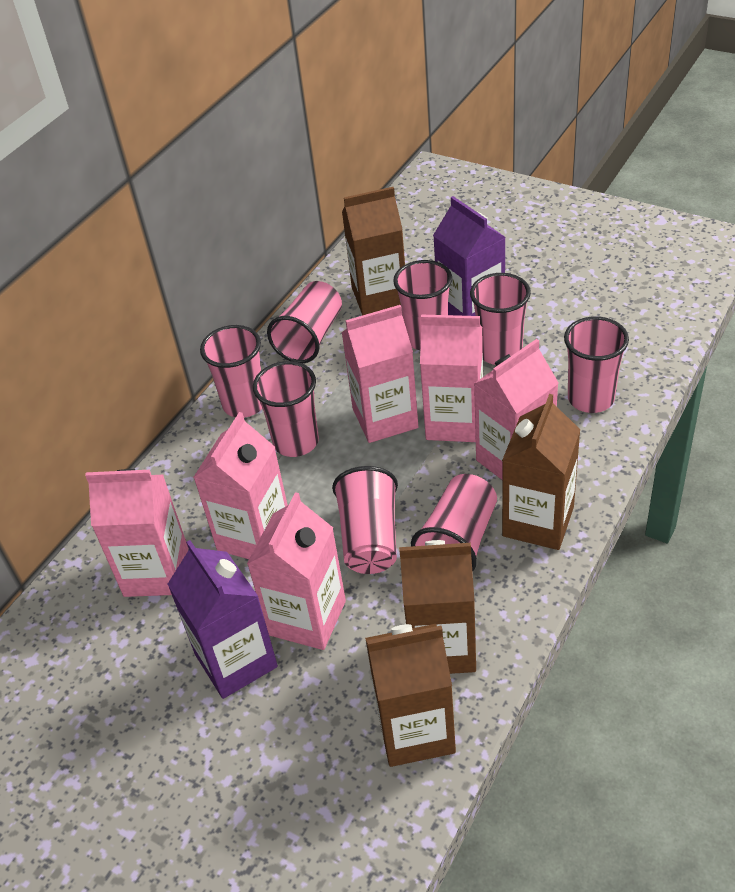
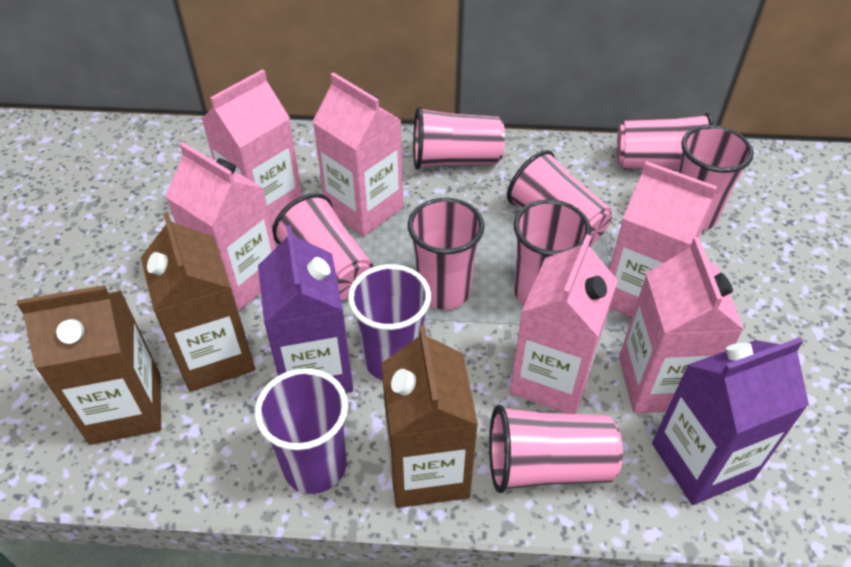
brown carton: 4 -> 3
purple cup: 0 -> 2

